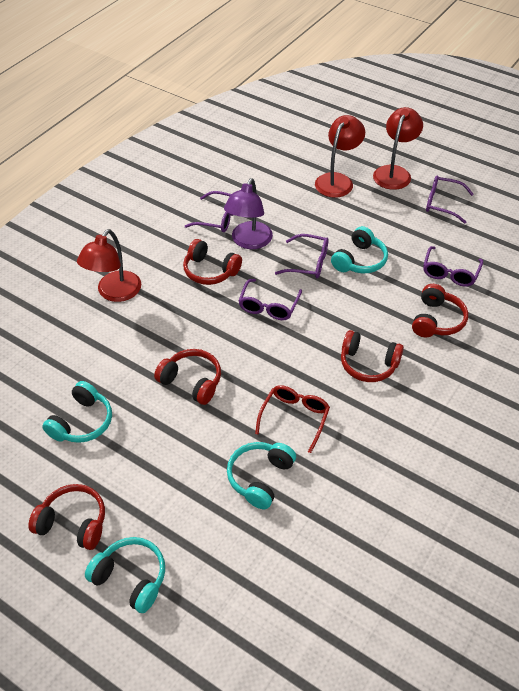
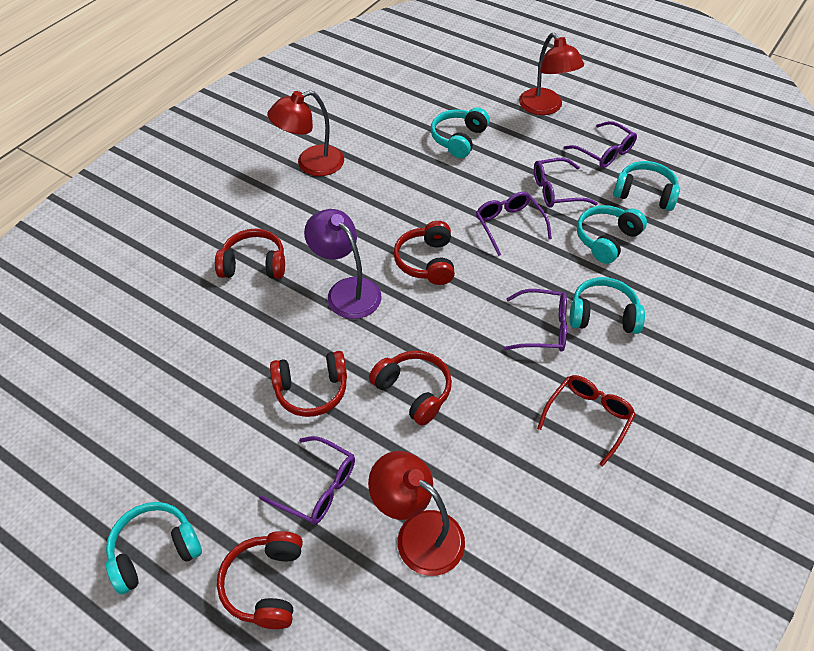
turquoise headphones: 4 -> 5

